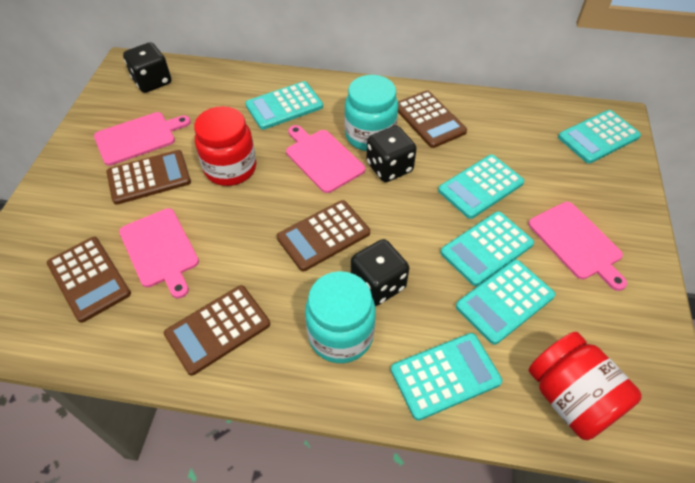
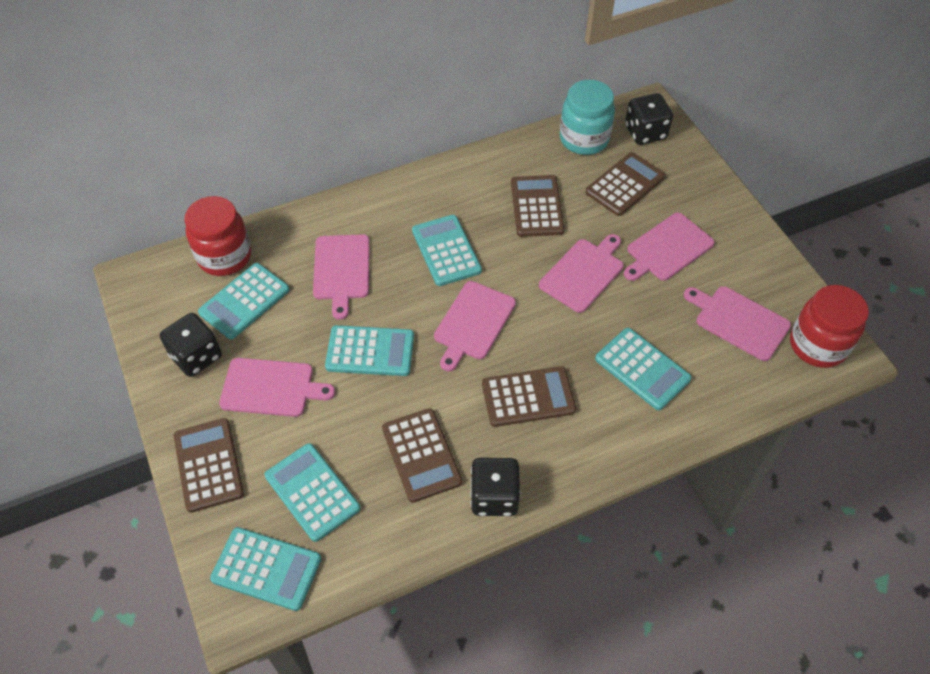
pink cutting board: 4 -> 6
turquoise jar: 2 -> 1

